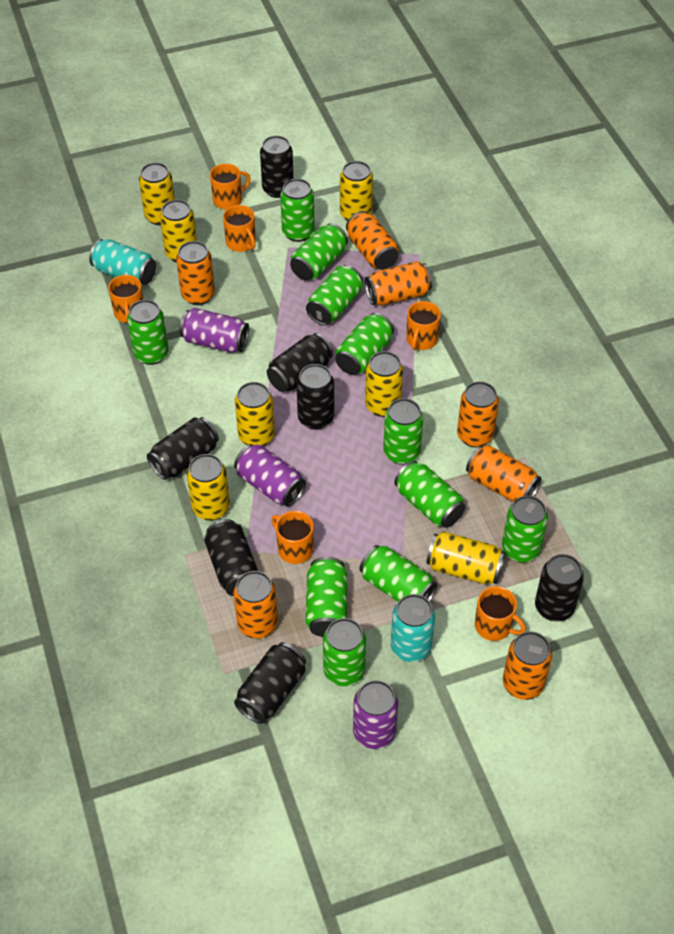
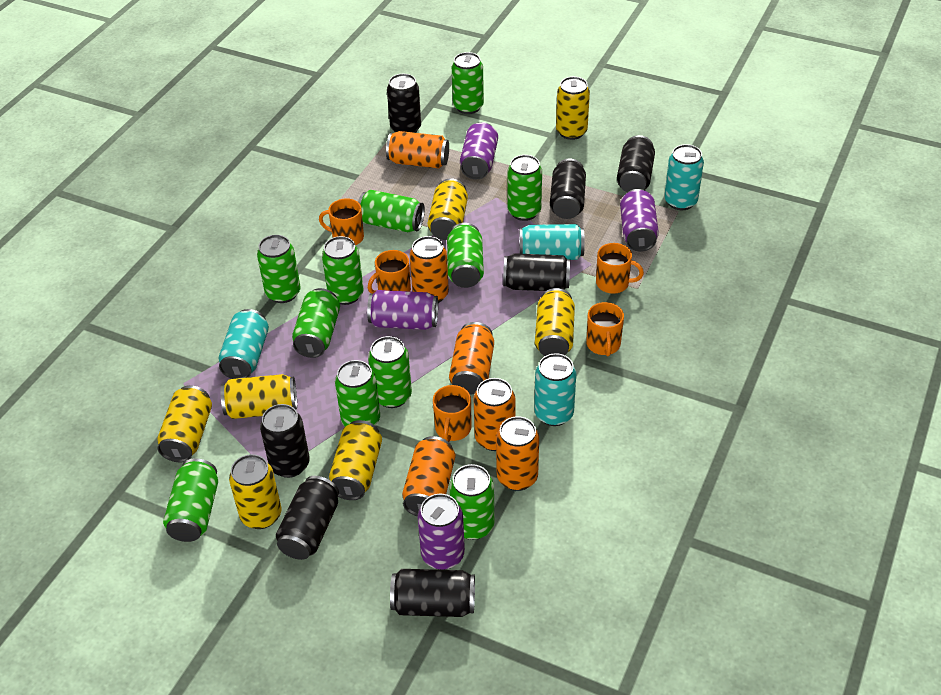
orange can: 7 -> 6
orange mug: 6 -> 5
purple can: 3 -> 4
turquoise can: 2 -> 4

